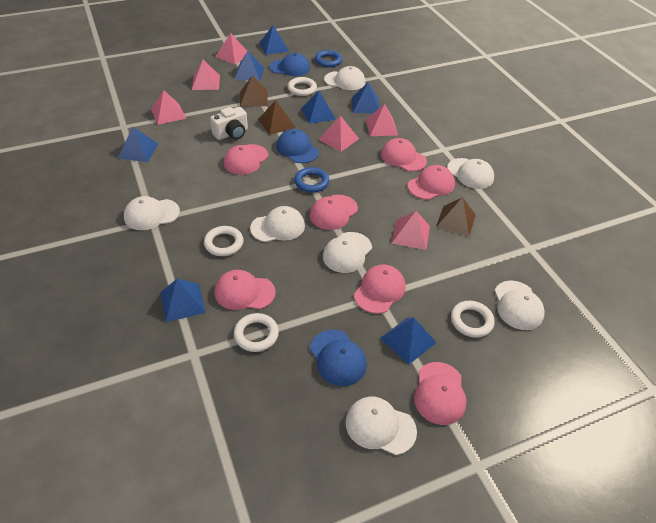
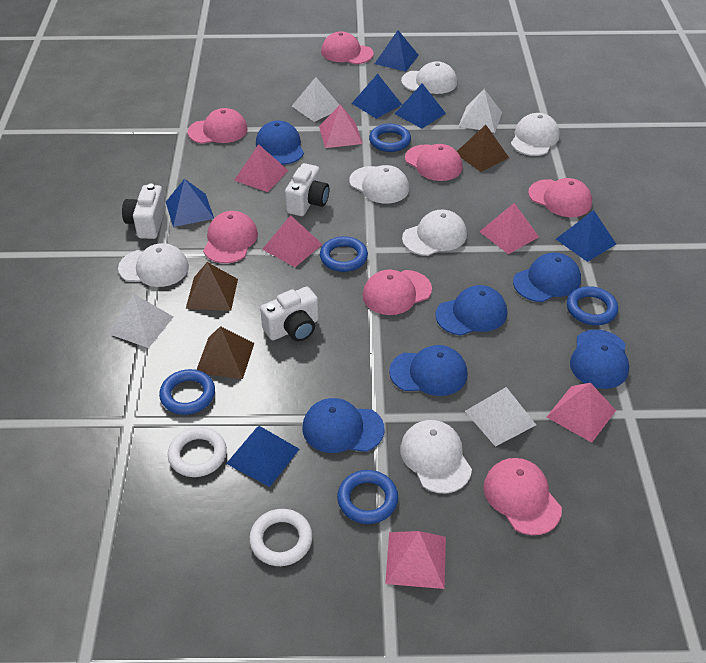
blue cap: 3 -> 6
blue pyramid: 7 -> 6
blue ring: 2 -> 5
white camera: 1 -> 3
white cap: 7 -> 6
white pyramid: 0 -> 4
white ring: 4 -> 2

